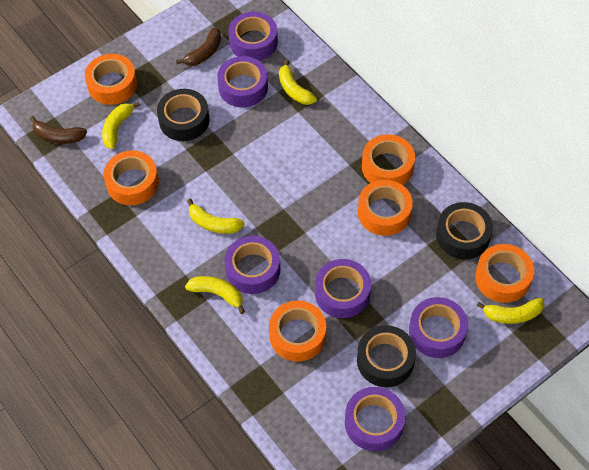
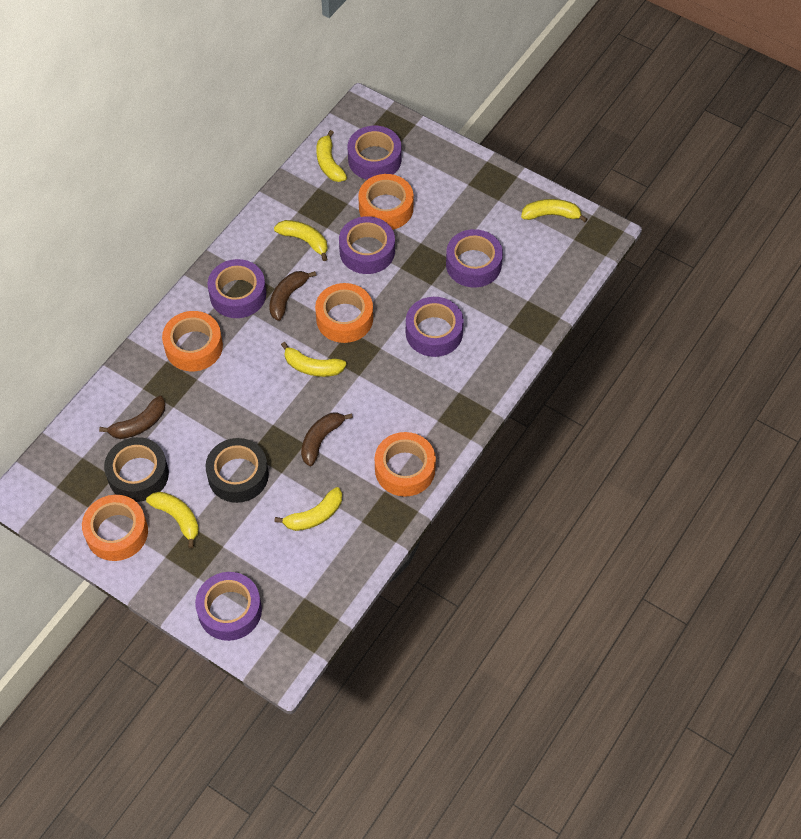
black tape: 3 -> 2
brown banana: 2 -> 3
orange tape: 6 -> 5
yellow banana: 5 -> 6

